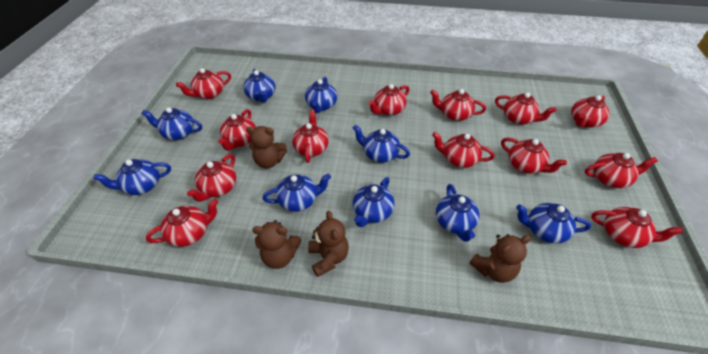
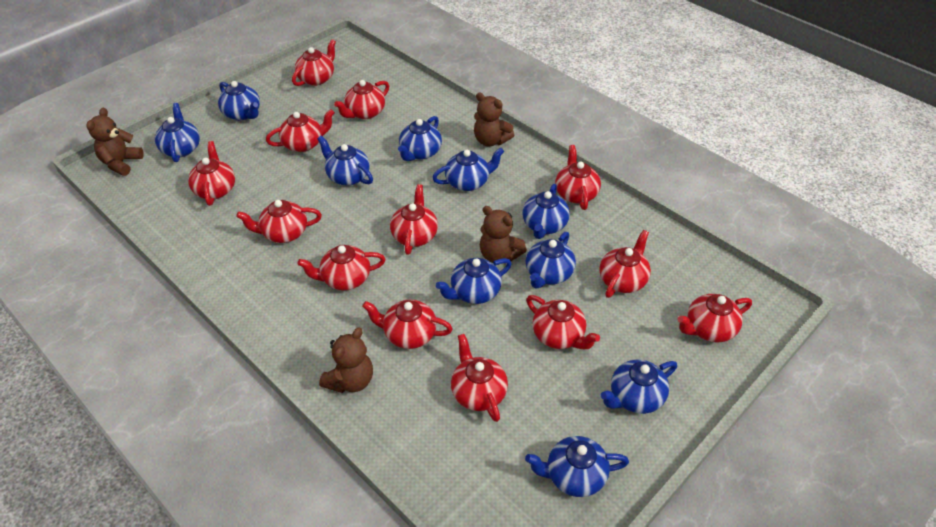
blue teapot: 9 -> 10

